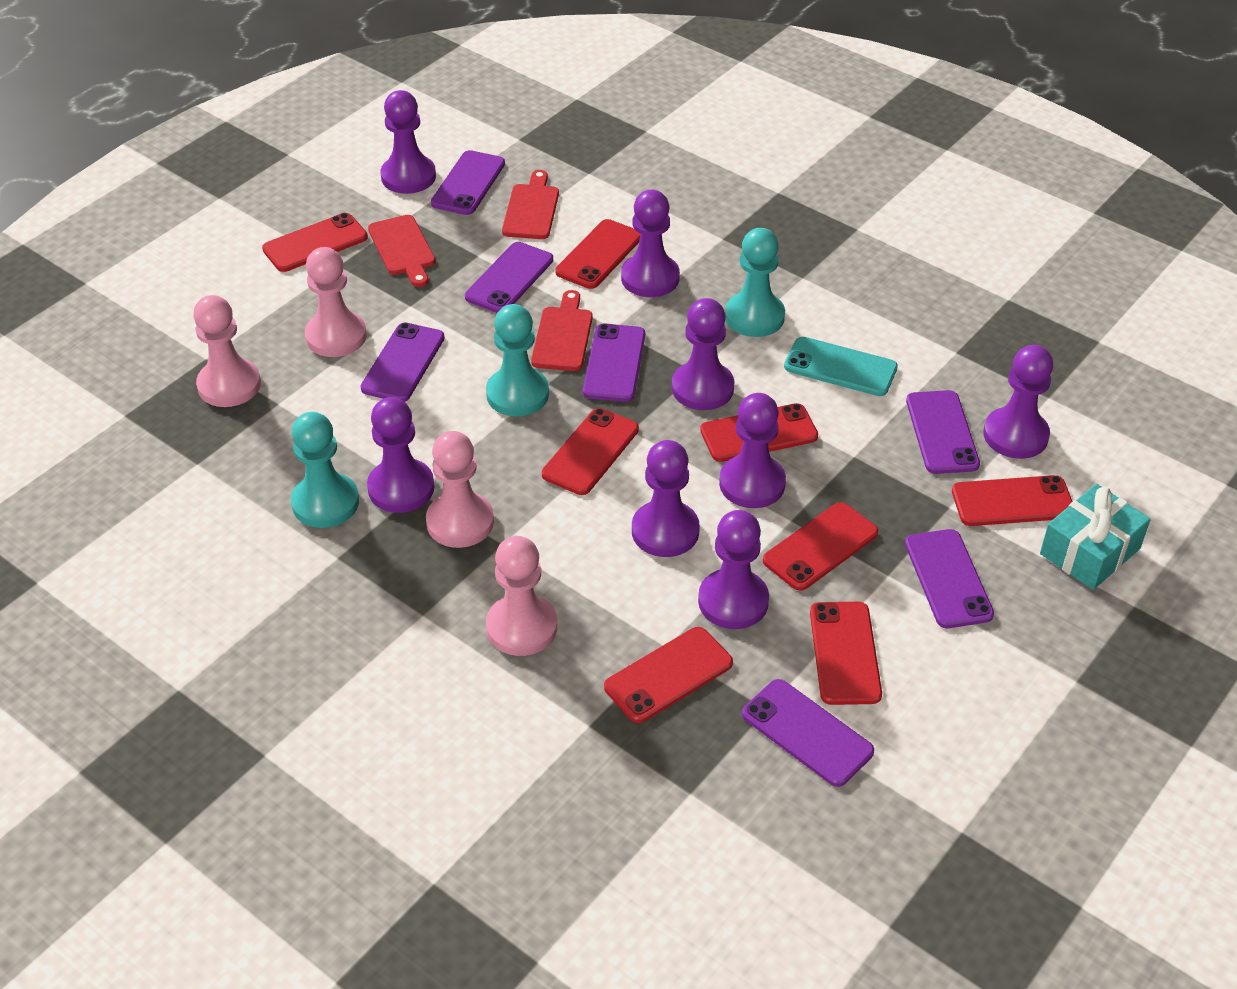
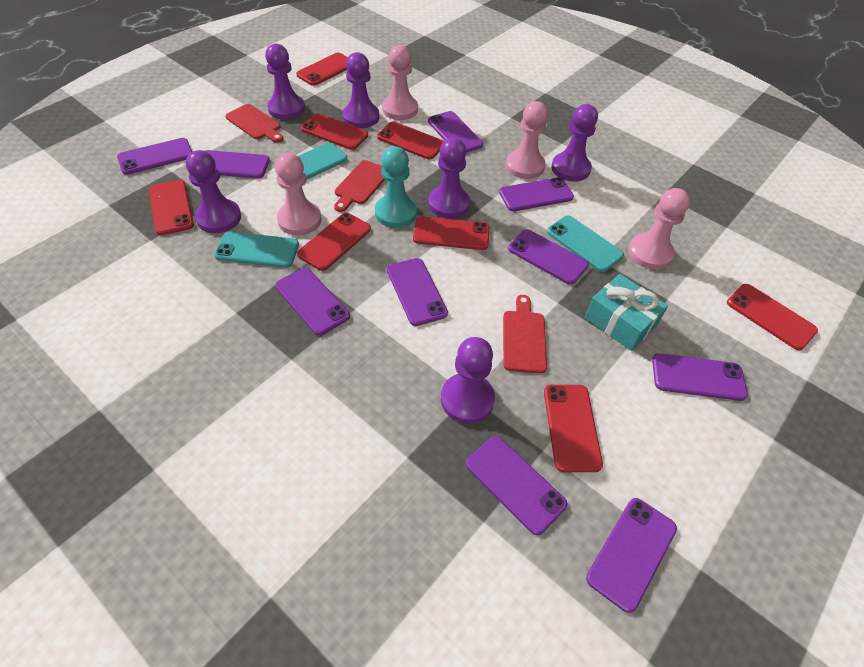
purple pawn: 8 -> 6
purple phone: 7 -> 10
turquoise pawn: 3 -> 1
turquoise phone: 1 -> 3

